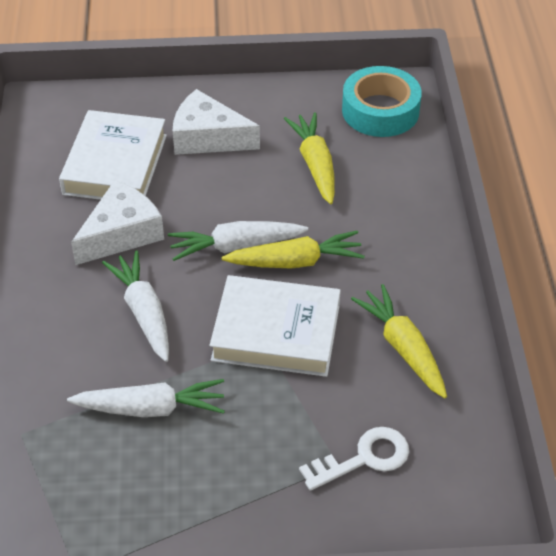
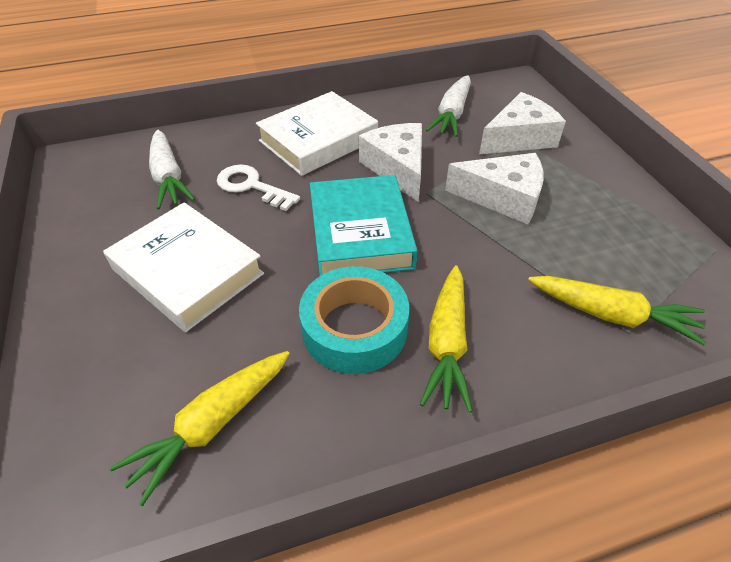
turquoise book: 0 -> 1
white carrot: 3 -> 2
white cheese: 2 -> 3

